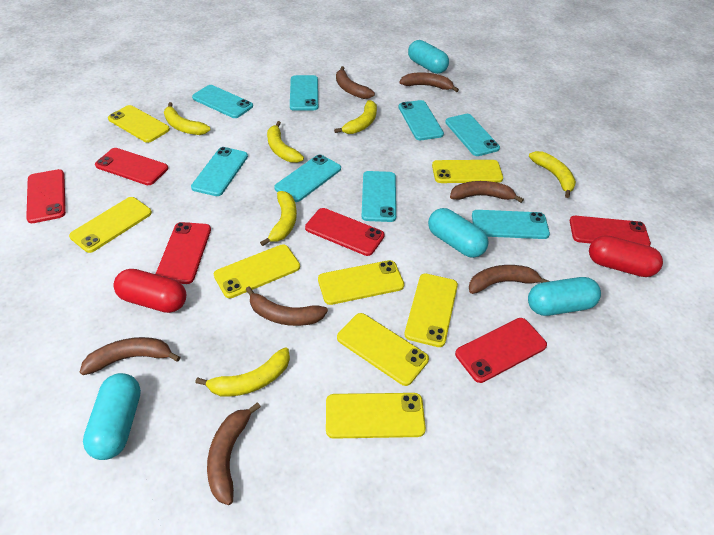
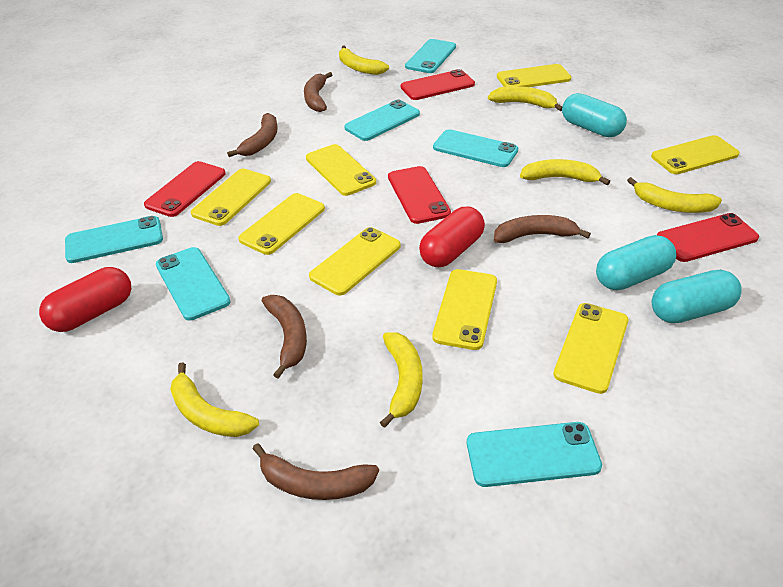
brown banana: 7 -> 5
red phone: 6 -> 4
turquoise capsule: 4 -> 3
turquoise phone: 8 -> 6

